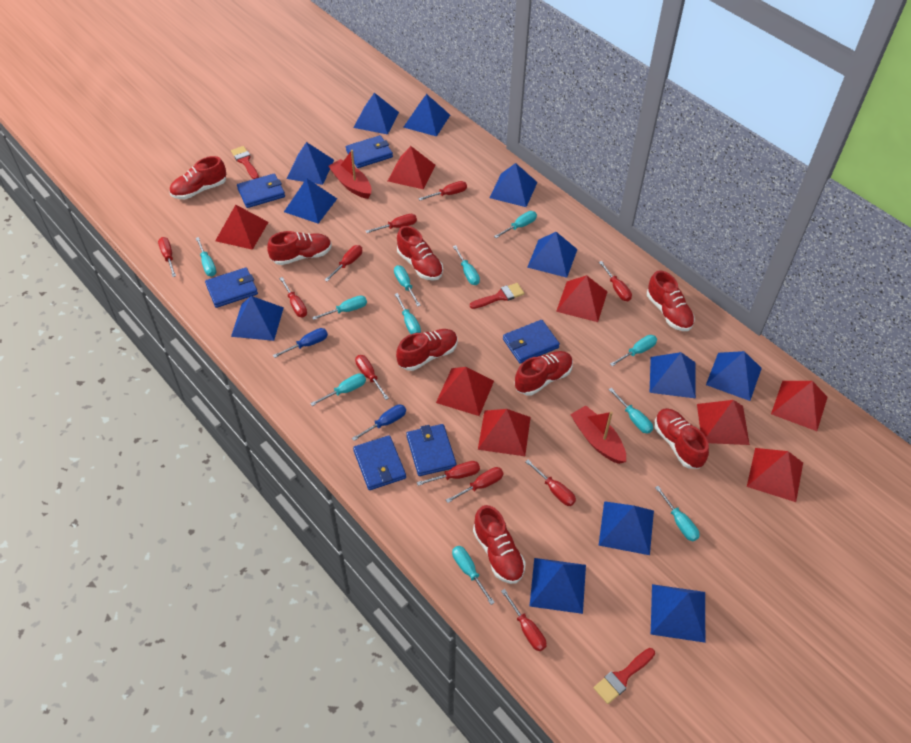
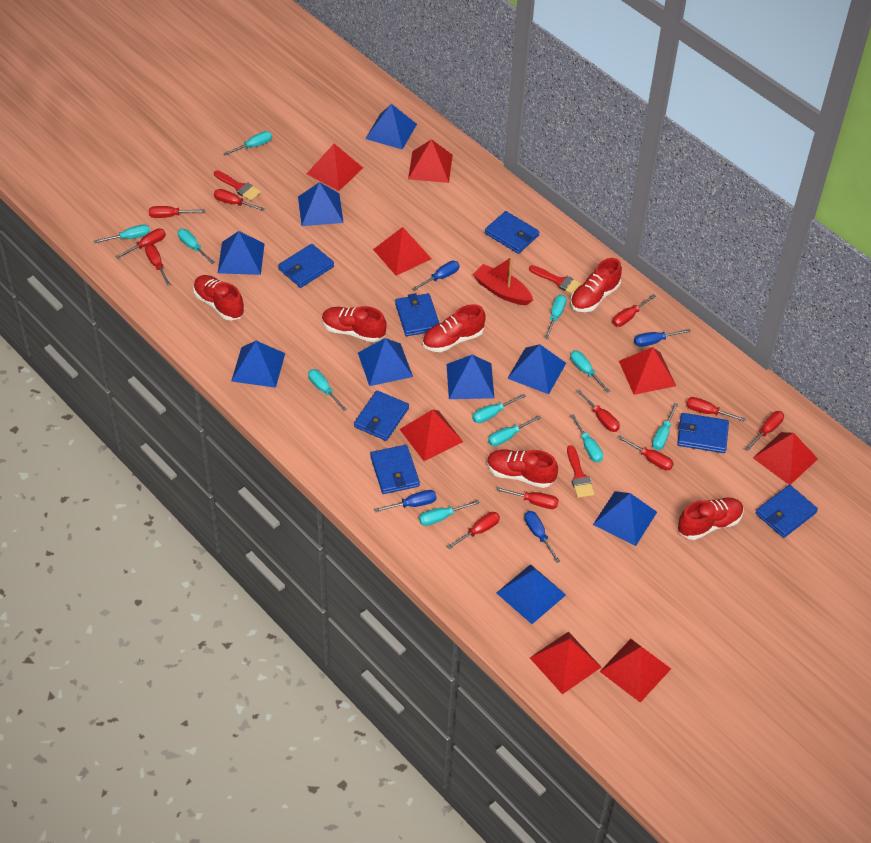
blue pyramid: 12 -> 9
blue screwdriver: 2 -> 4
blue wallet: 6 -> 7
red boat: 2 -> 1
red shoe: 8 -> 6

